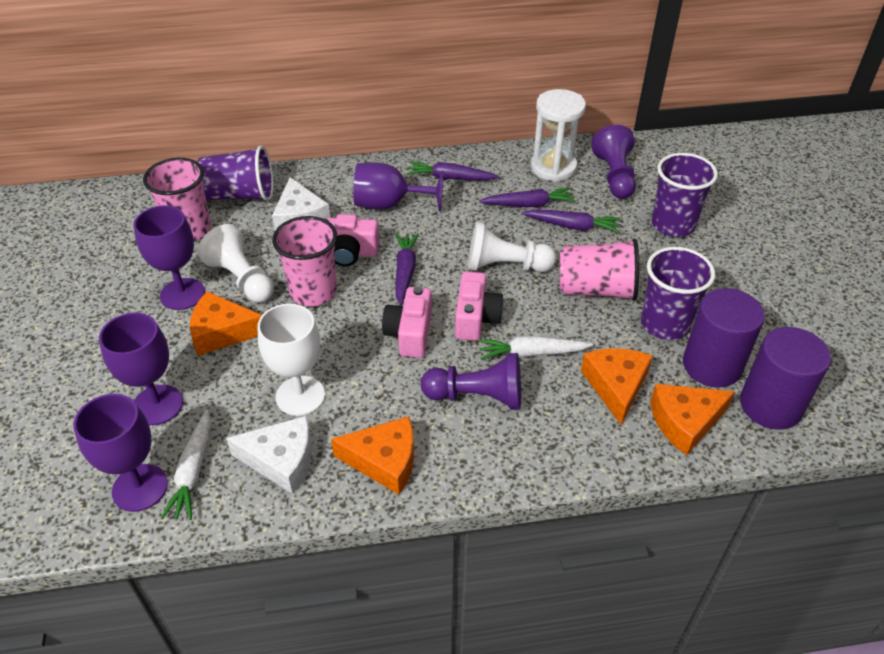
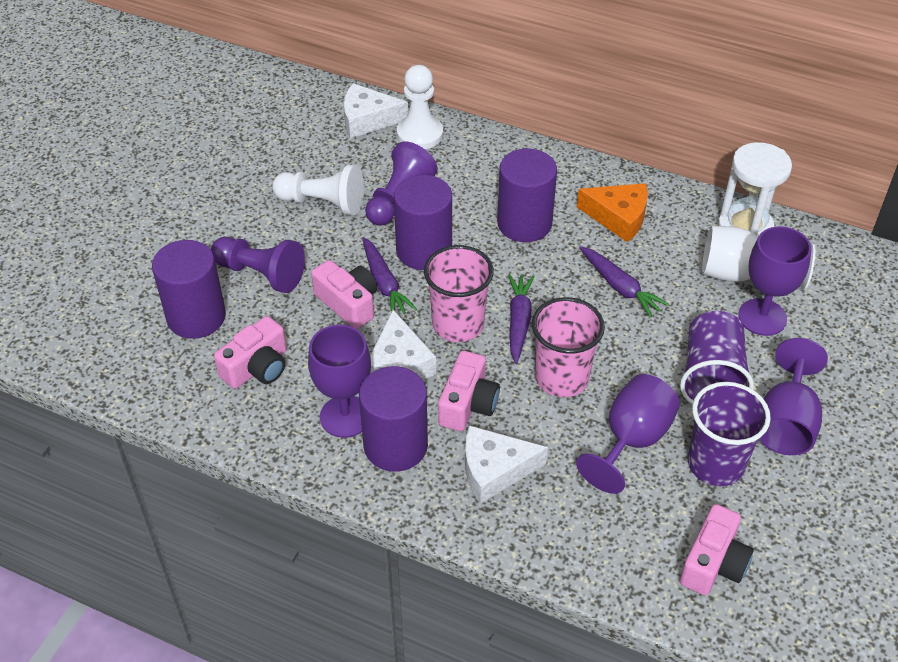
orange cheese: 4 -> 1
pink camera: 3 -> 4
pink cup: 3 -> 2
purple carrot: 4 -> 3
purple cup: 3 -> 2
purple cylinder: 2 -> 4
white carrot: 2 -> 0
white cheese: 2 -> 3

